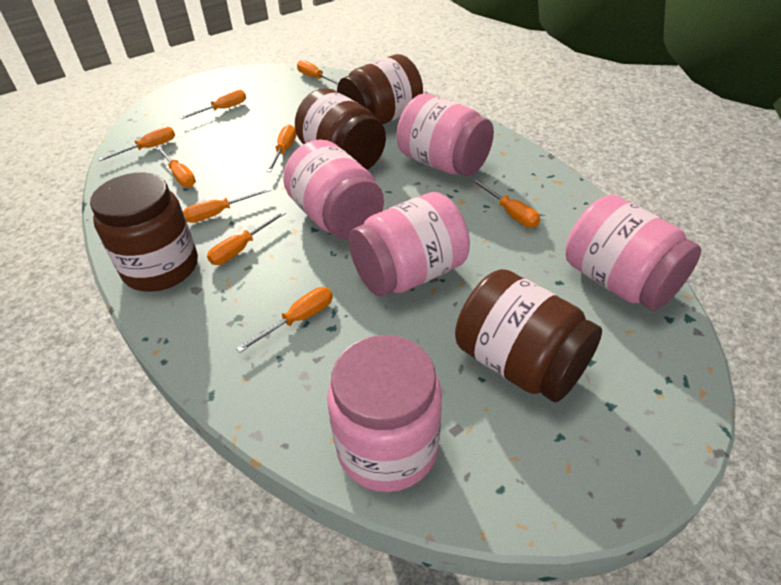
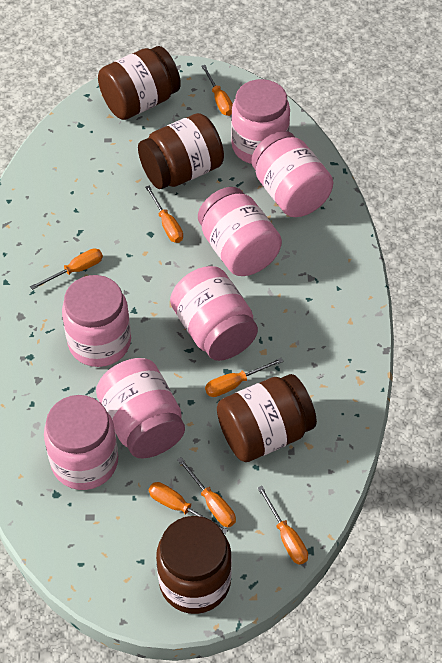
orange screwdriver: 9 -> 7
pink jar: 5 -> 7

